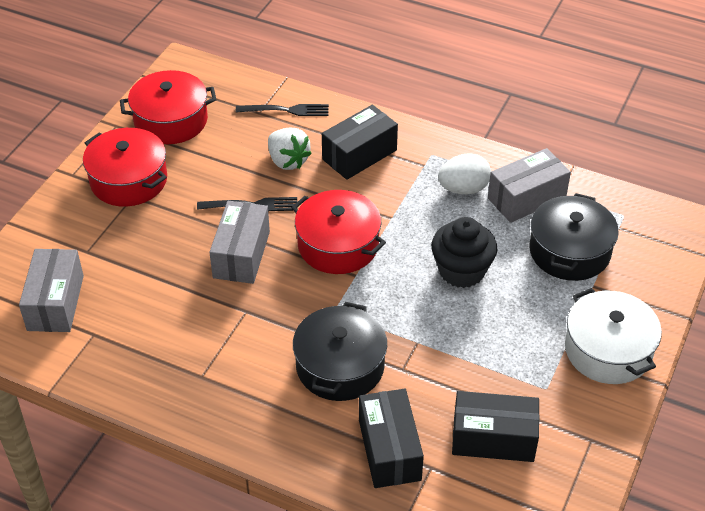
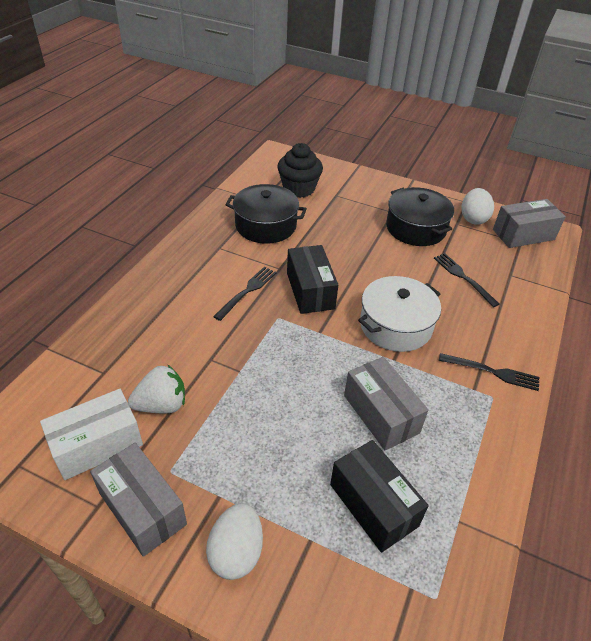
black box: 3 -> 2
black fork: 2 -> 3
red pot: 3 -> 0
white box: 0 -> 1
white egg: 1 -> 2

